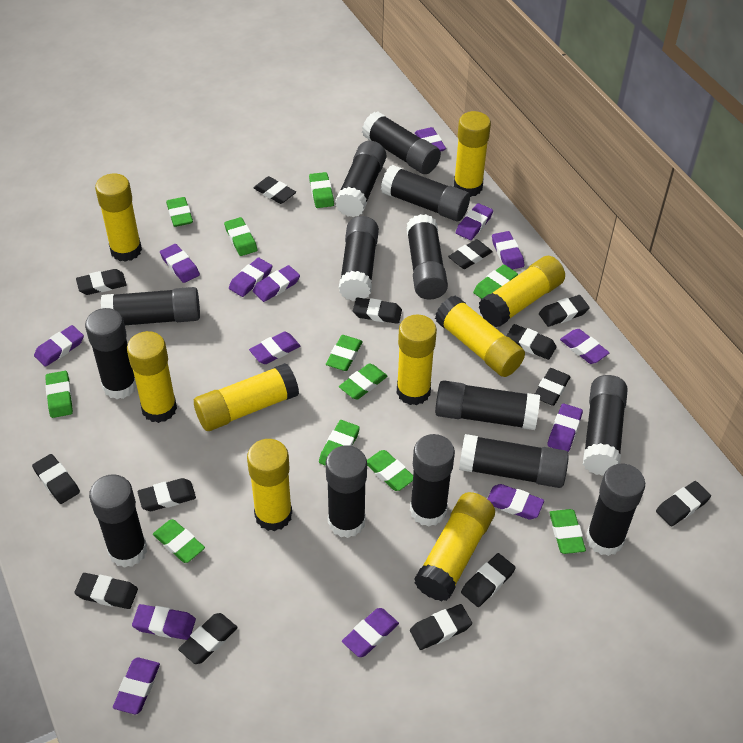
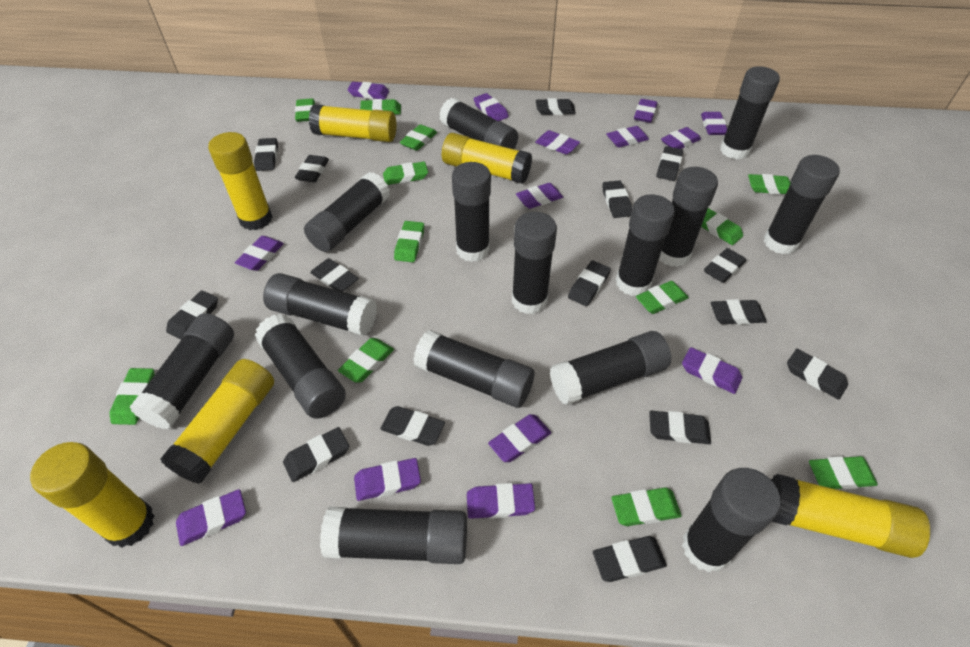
black eraser: 14 -> 15
black glue stick: 14 -> 15
green eraser: 11 -> 12
yellow glue stick: 9 -> 6

